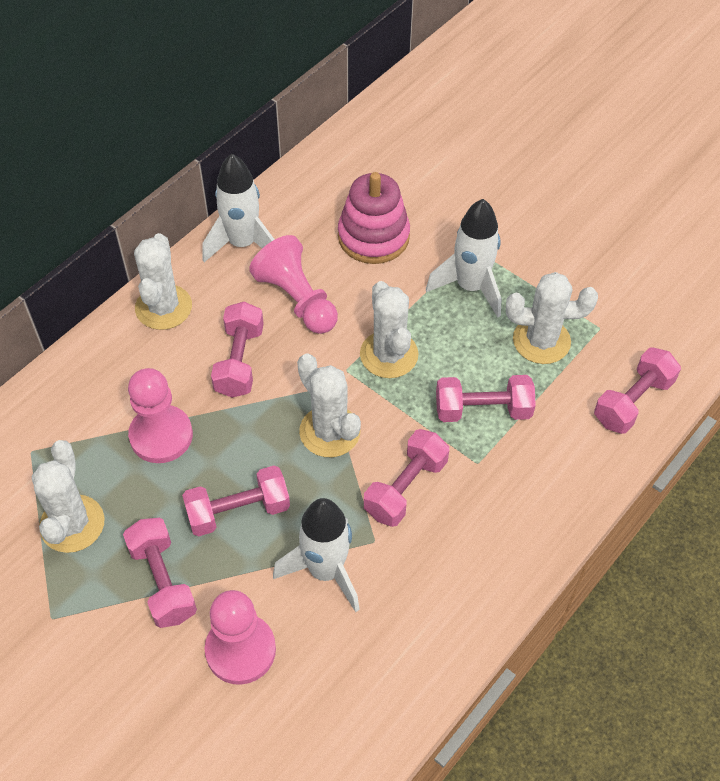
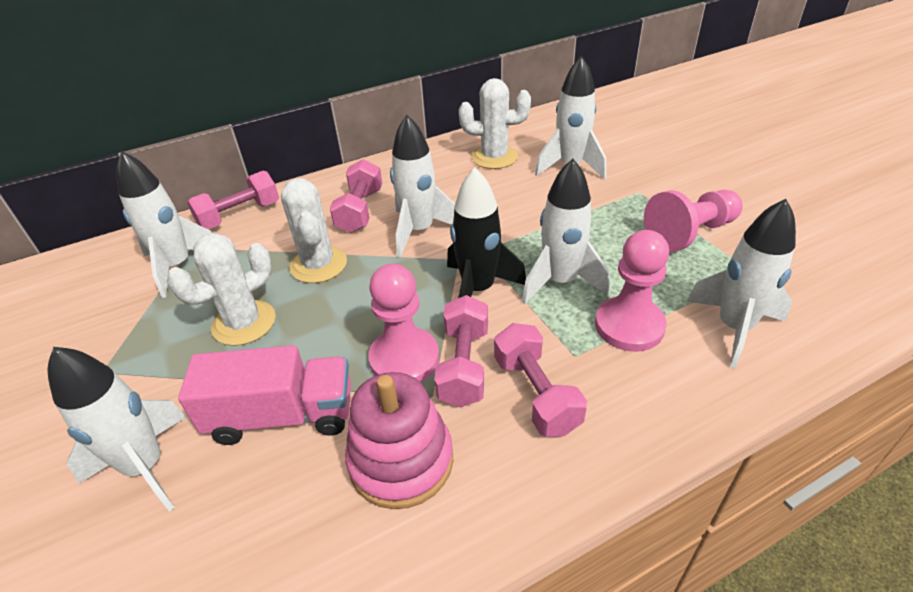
black rocket: 0 -> 1
pink dumbbell: 6 -> 4
pink truck: 0 -> 1
white cactus: 5 -> 3
white rocket: 3 -> 6

